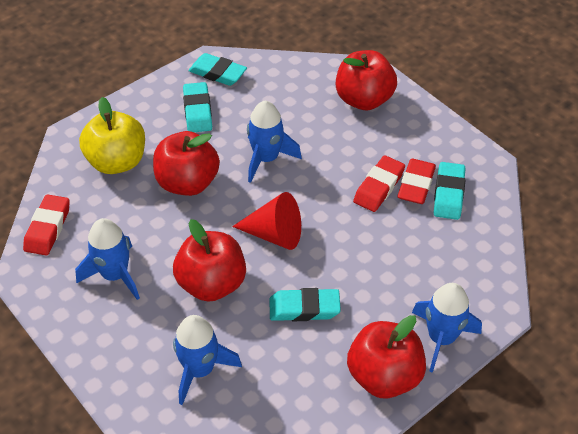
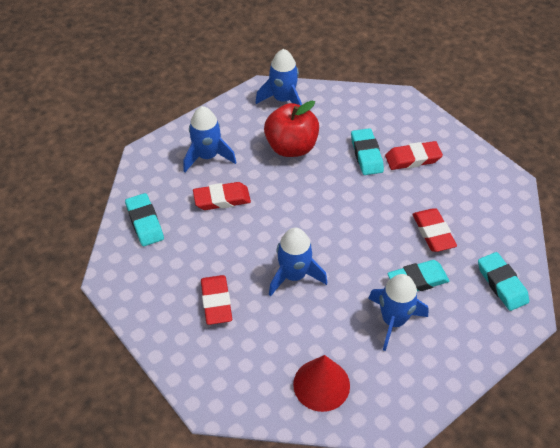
red apple: 4 -> 1
red eraser: 3 -> 4
yellow apple: 1 -> 0

